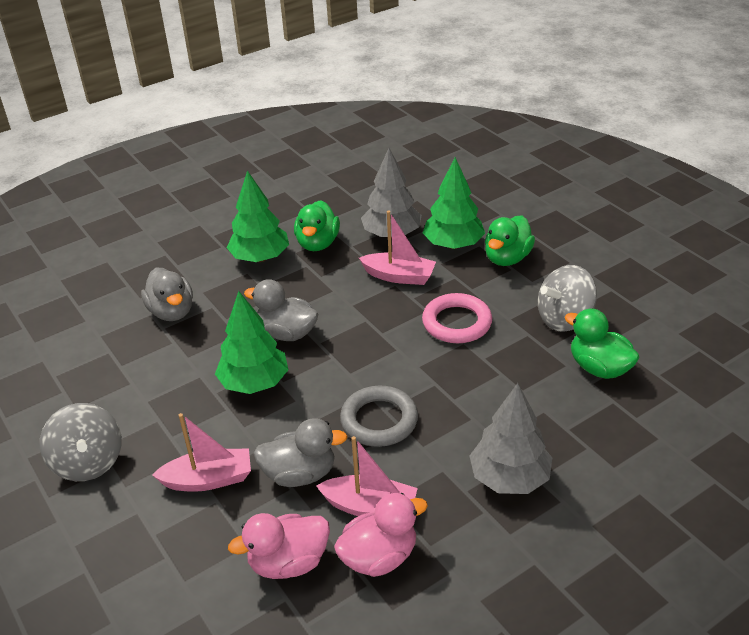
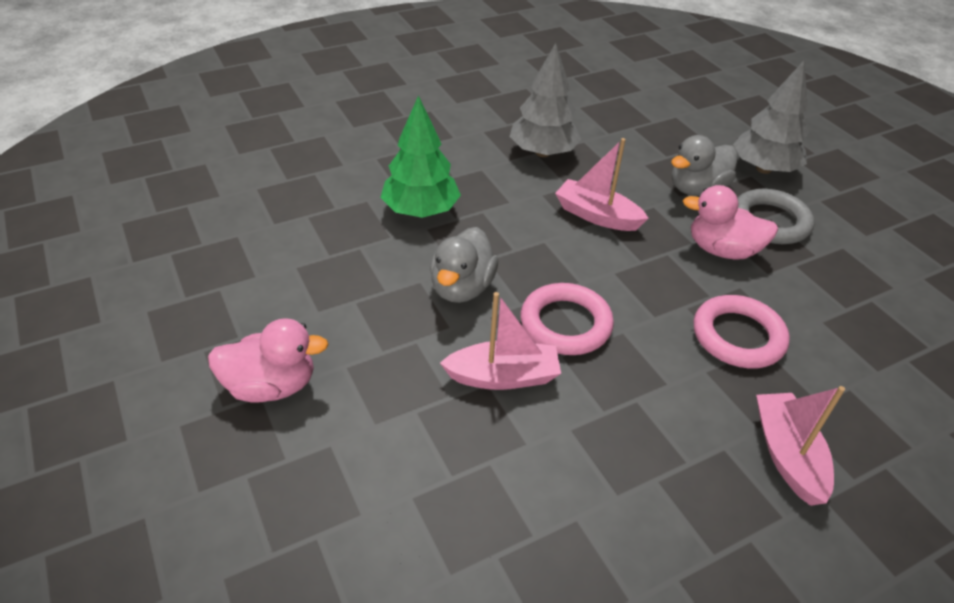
green duck: 3 -> 0
green tree: 3 -> 1
grey duck: 3 -> 2
grey spinning top: 2 -> 0
pink ring: 1 -> 2

